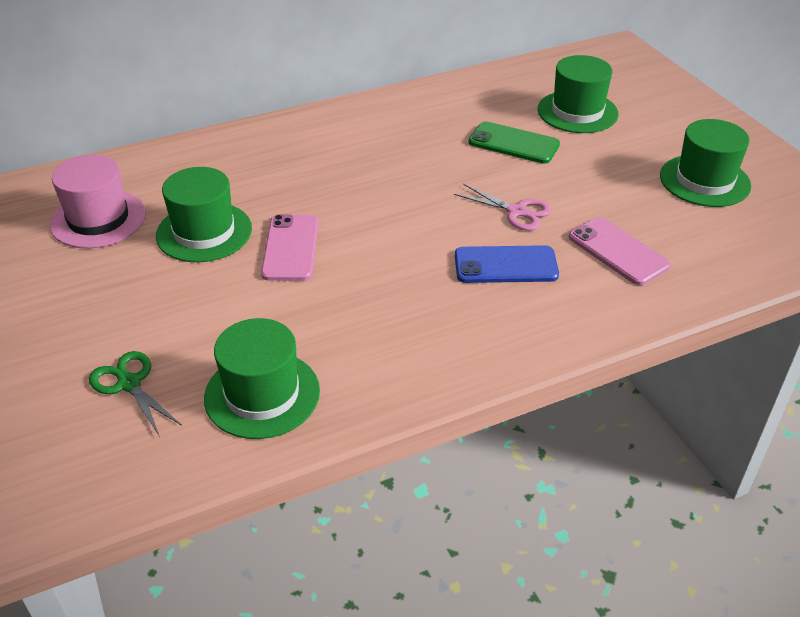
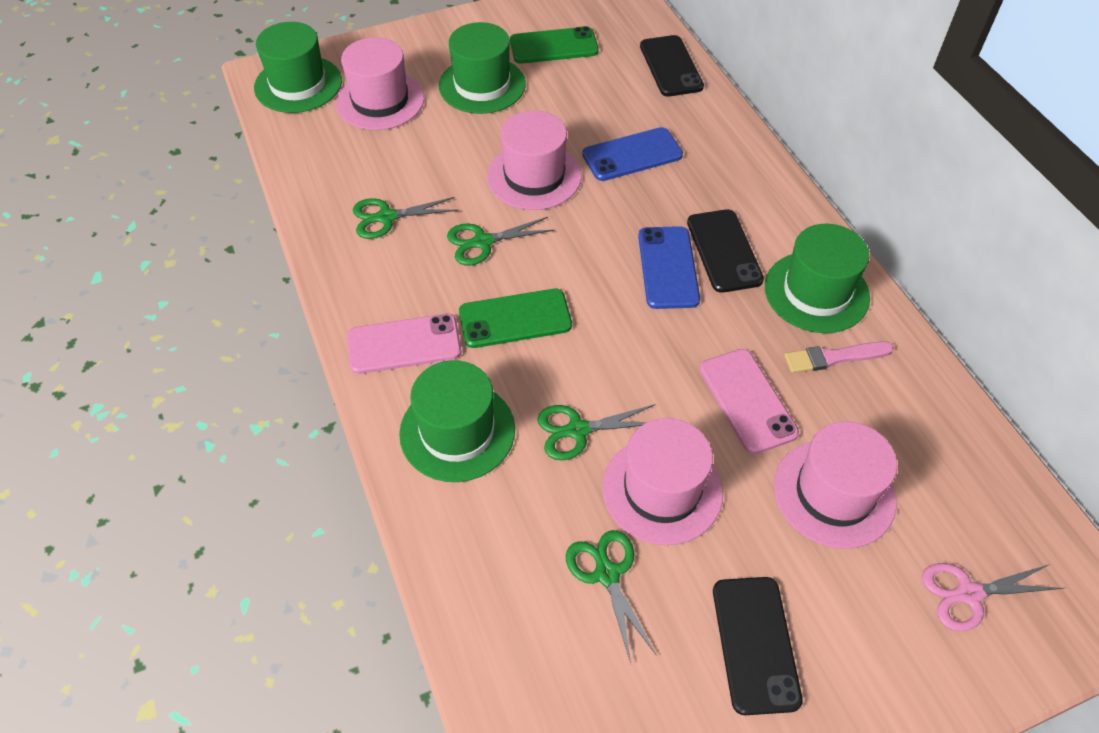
black phone: 0 -> 3
blue phone: 1 -> 2
green phone: 1 -> 2
green scissors: 1 -> 4
pink brush: 0 -> 1
pink hat: 1 -> 4

